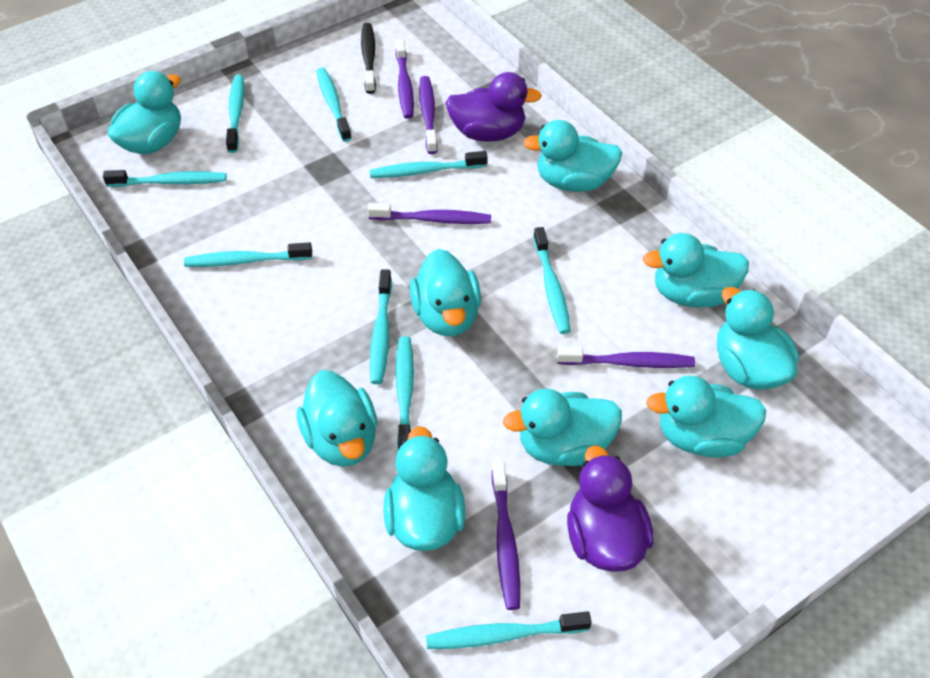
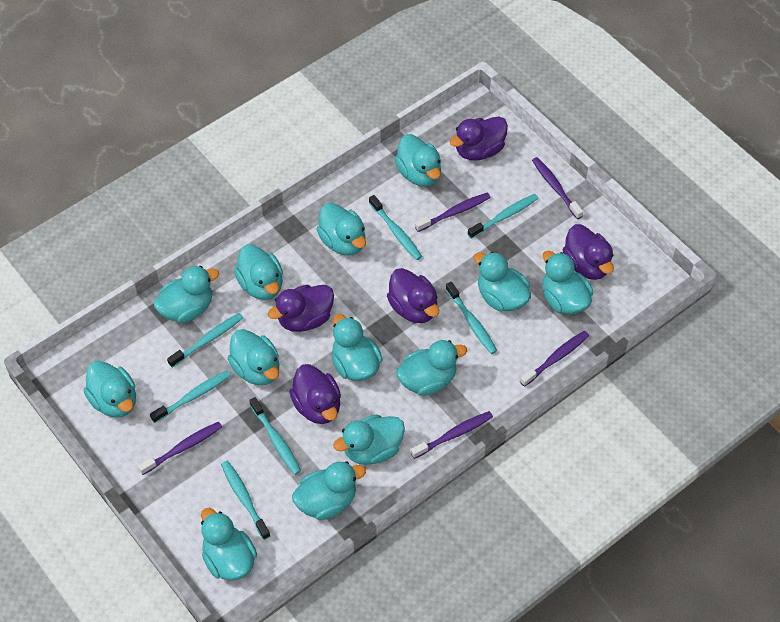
black toothbrush: 1 -> 0
purple duck: 2 -> 5
turquoise duck: 9 -> 13
turquoise toothbrush: 9 -> 7

